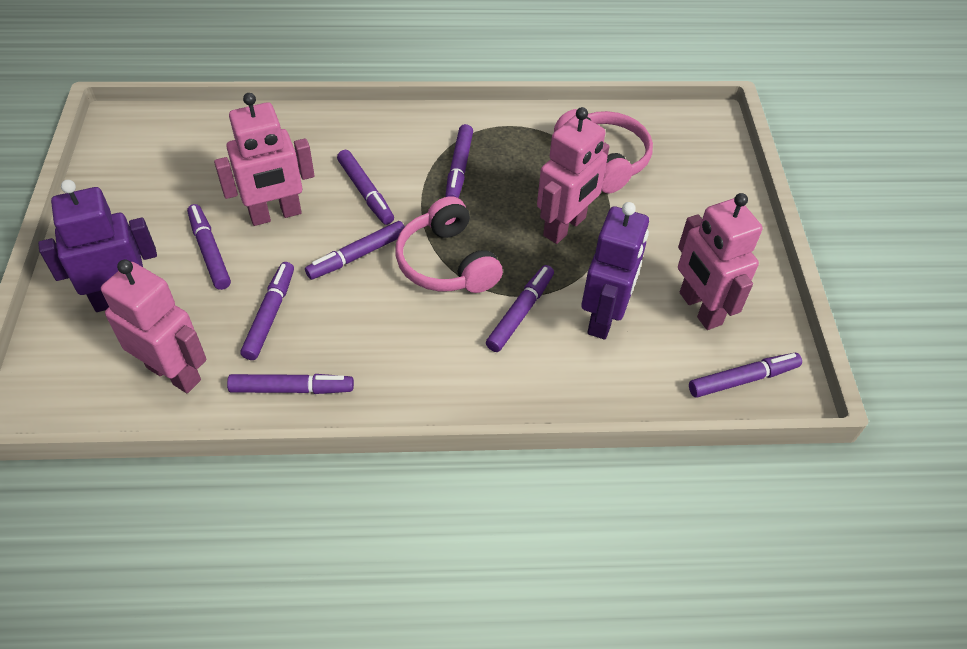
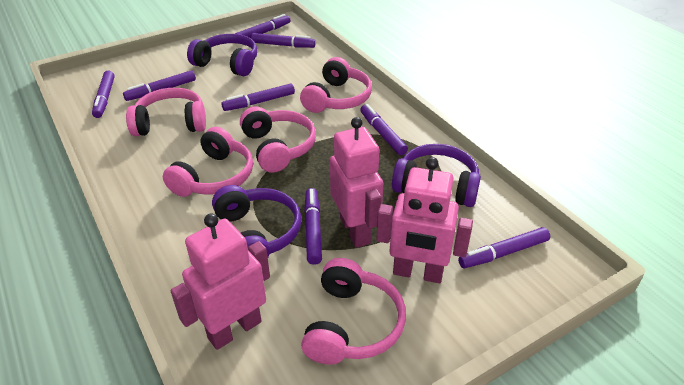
pink headphones: 2 -> 5
pink robot: 4 -> 3
purple headphones: 0 -> 3
purple robot: 2 -> 0

